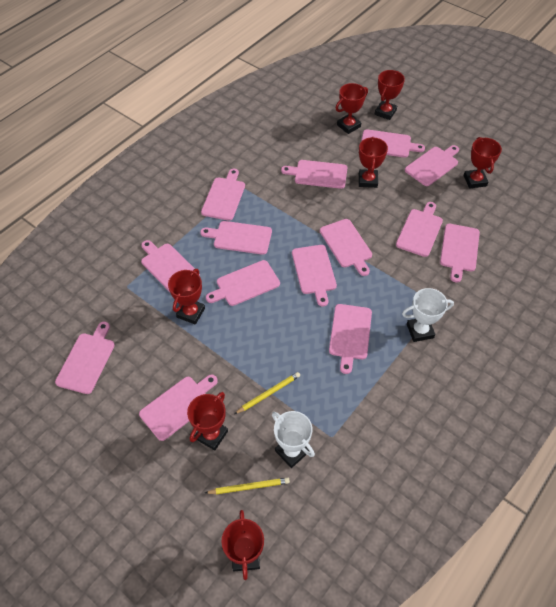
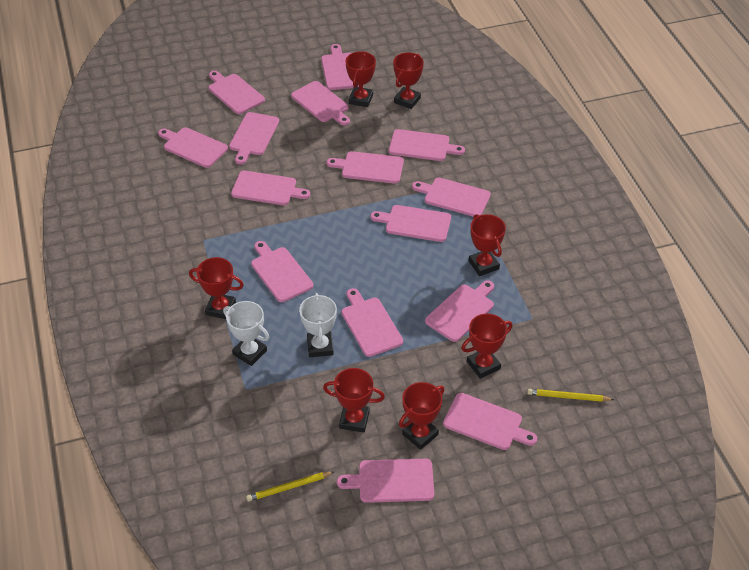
pink cutting board: 14 -> 15

